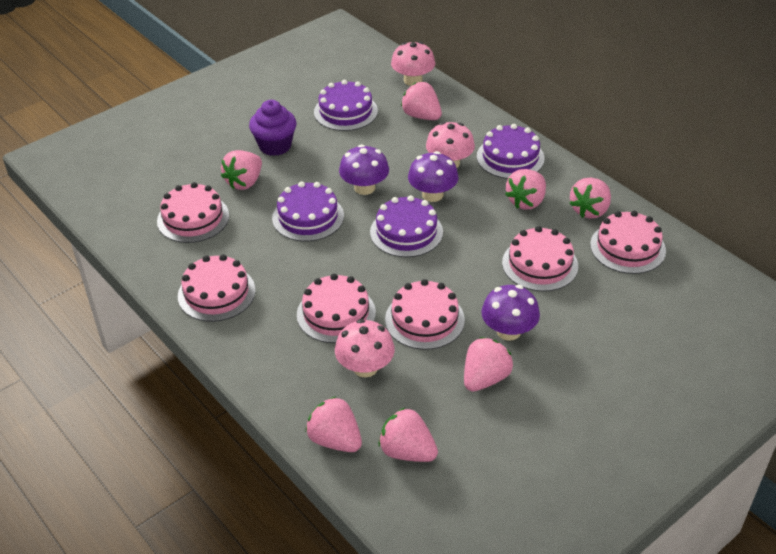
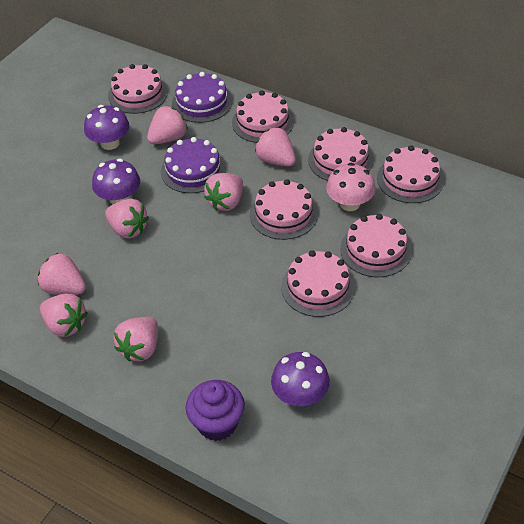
pink cake: 6 -> 7
pink mushroom: 3 -> 1
purple cake: 4 -> 2

